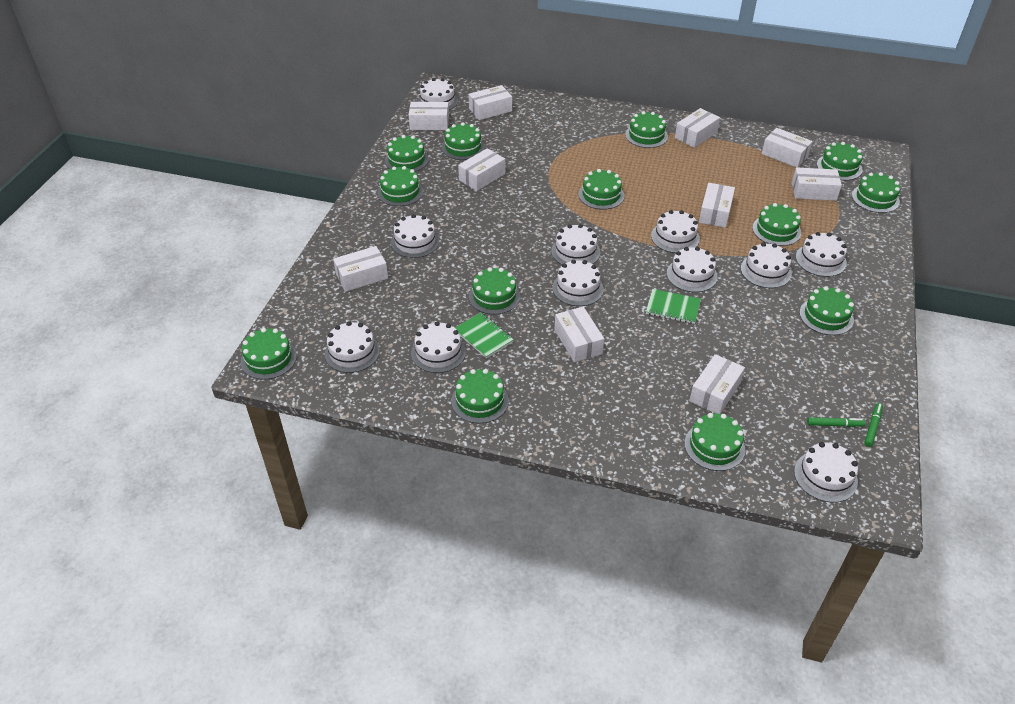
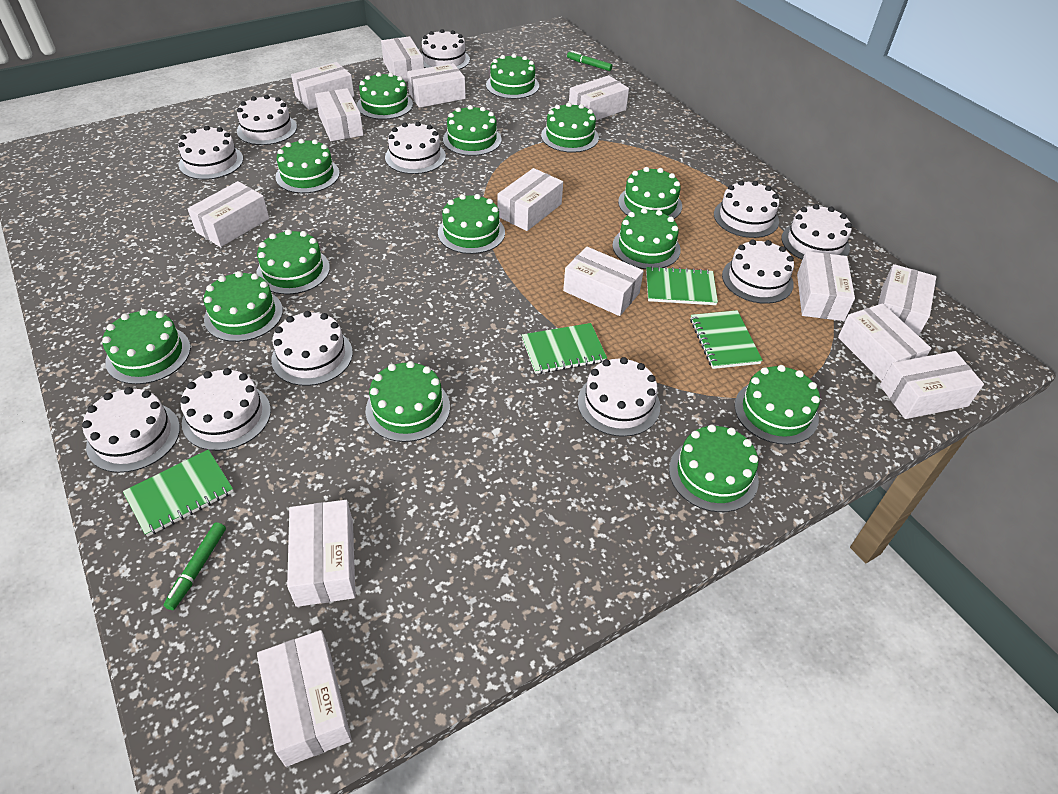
green cake: 13 -> 14
green notebook: 2 -> 4
white box: 10 -> 14

